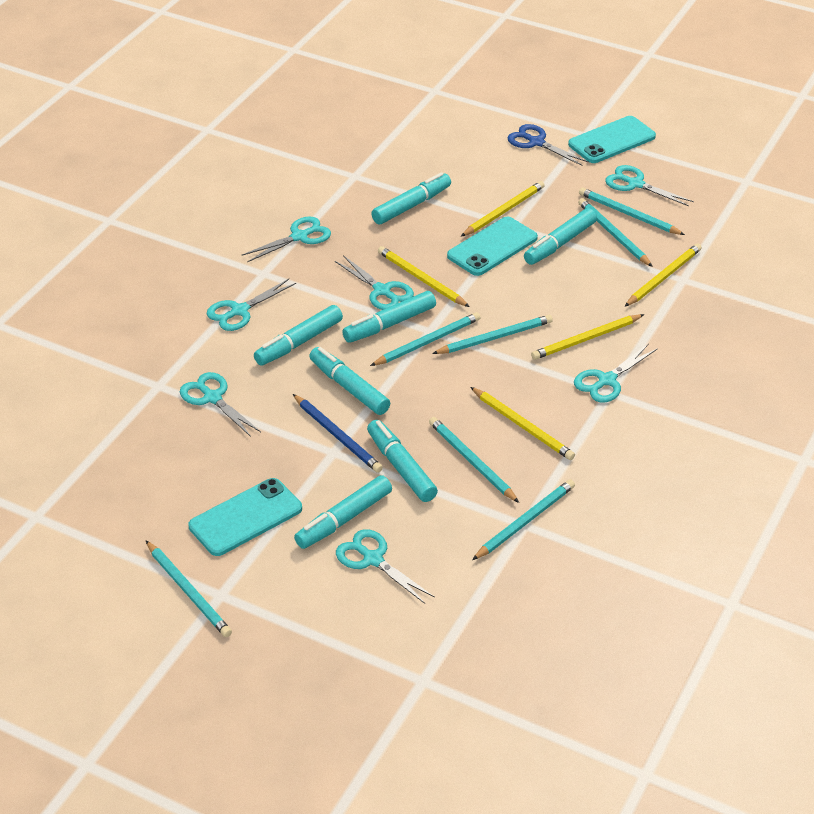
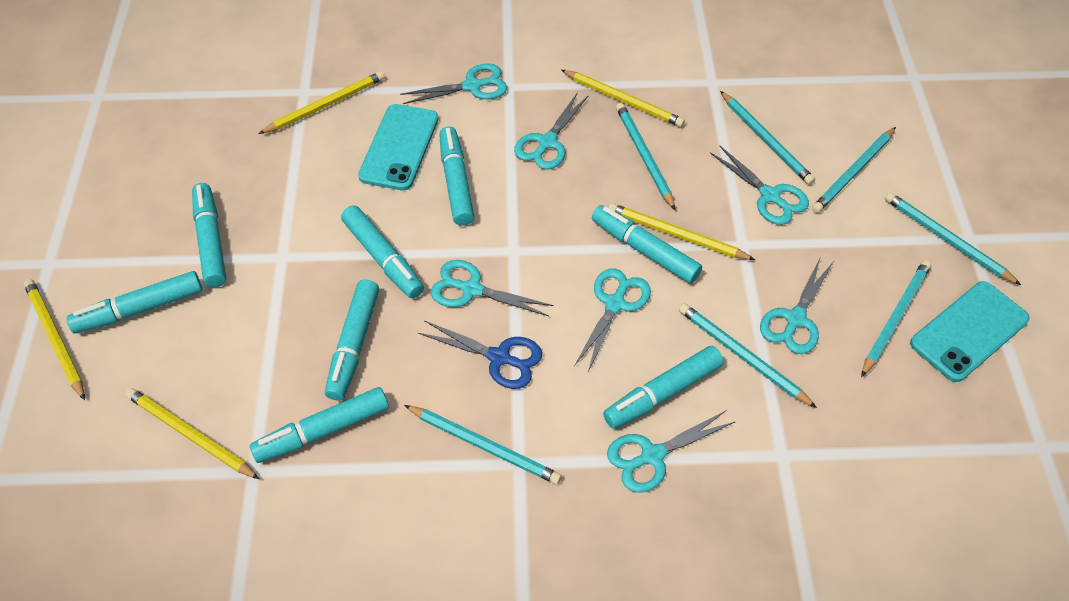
blue pencil: 1 -> 0
turquoise marker: 7 -> 8
turquoise phone: 3 -> 2

